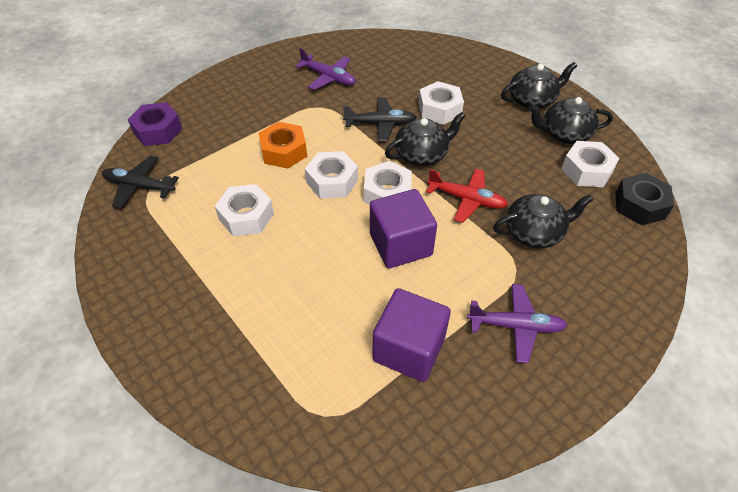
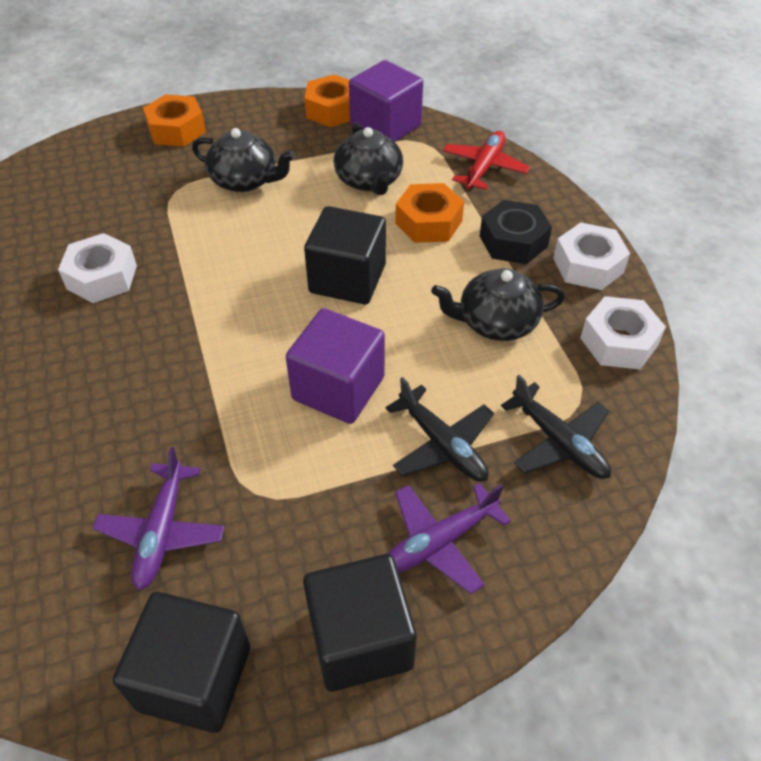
black cube: 0 -> 3
black teapot: 4 -> 3
orange nut: 1 -> 3
purple nut: 1 -> 0
white nut: 5 -> 3

